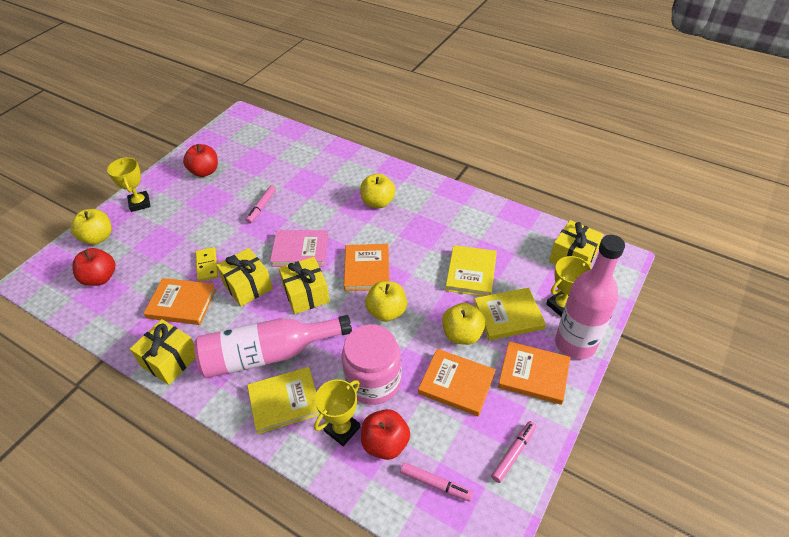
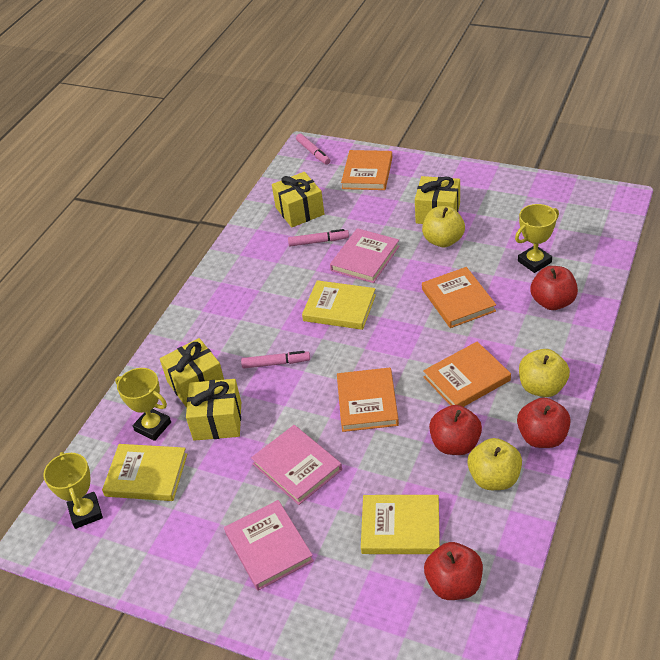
pink book: 1 -> 3
pink bottle: 2 -> 0
pink jar: 1 -> 0
red apple: 3 -> 4
yellow apple: 4 -> 3
yellow domino: 1 -> 0

